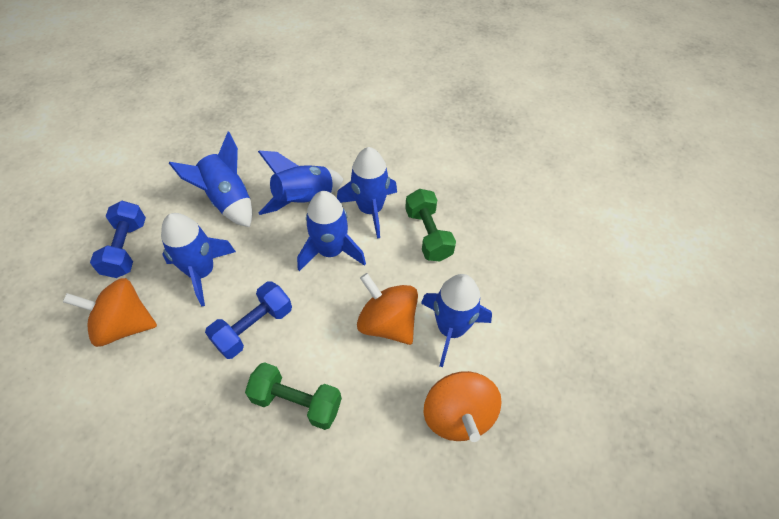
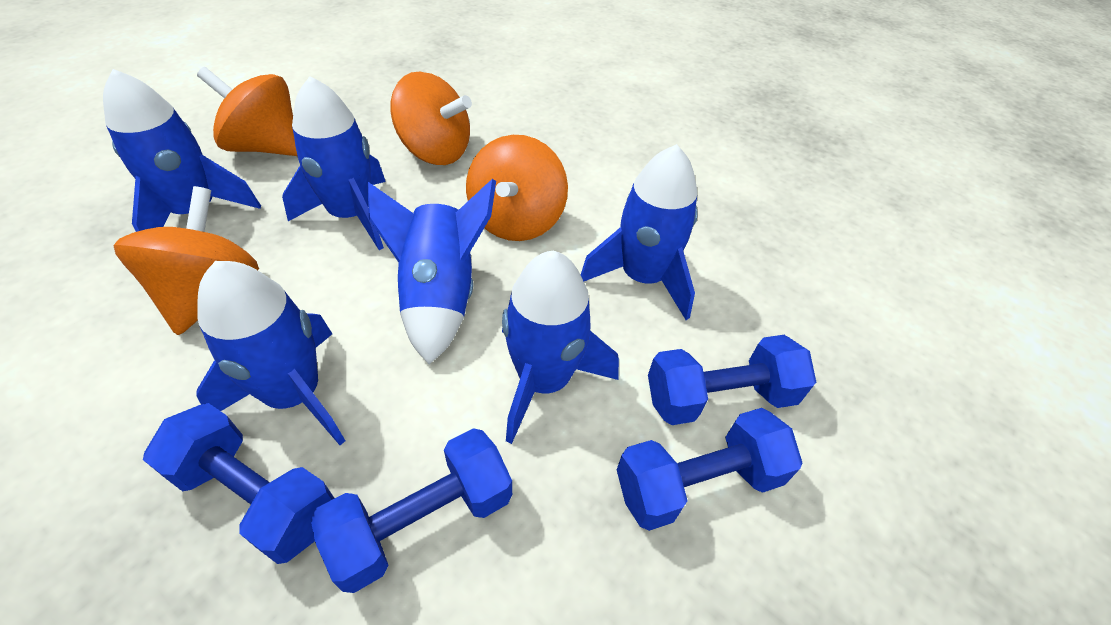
blue dumbbell: 2 -> 4
green dumbbell: 2 -> 0
orange spinning top: 3 -> 4

